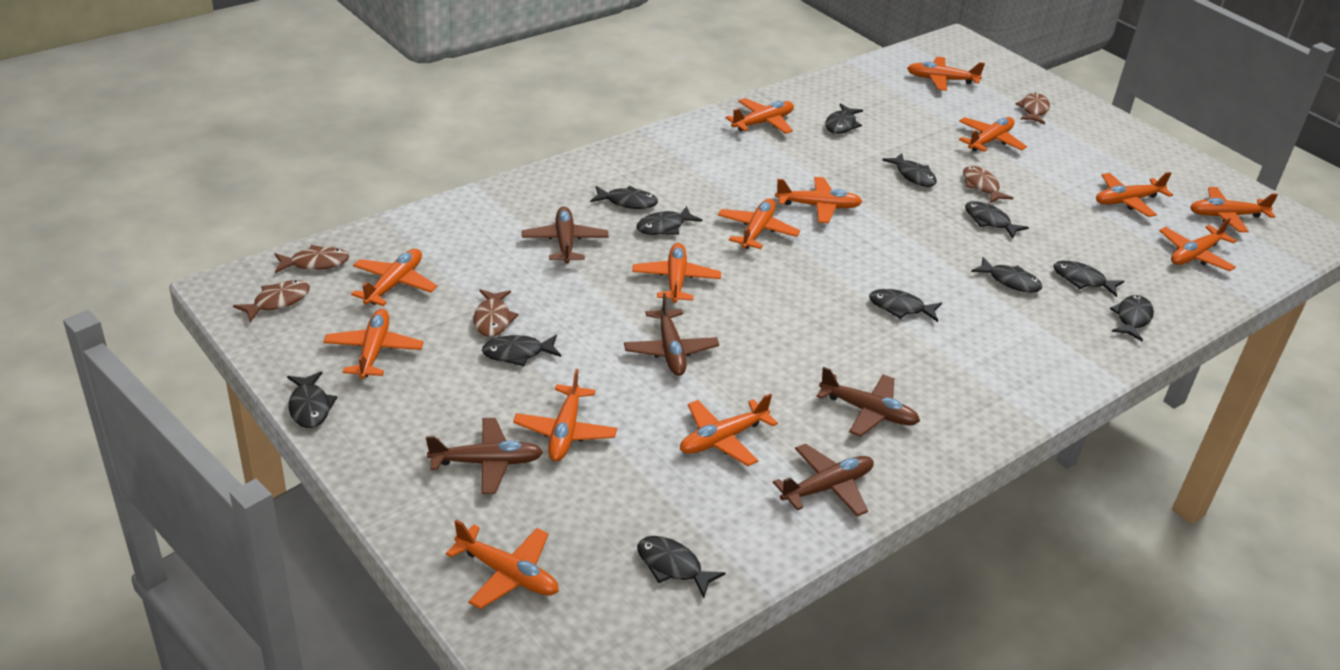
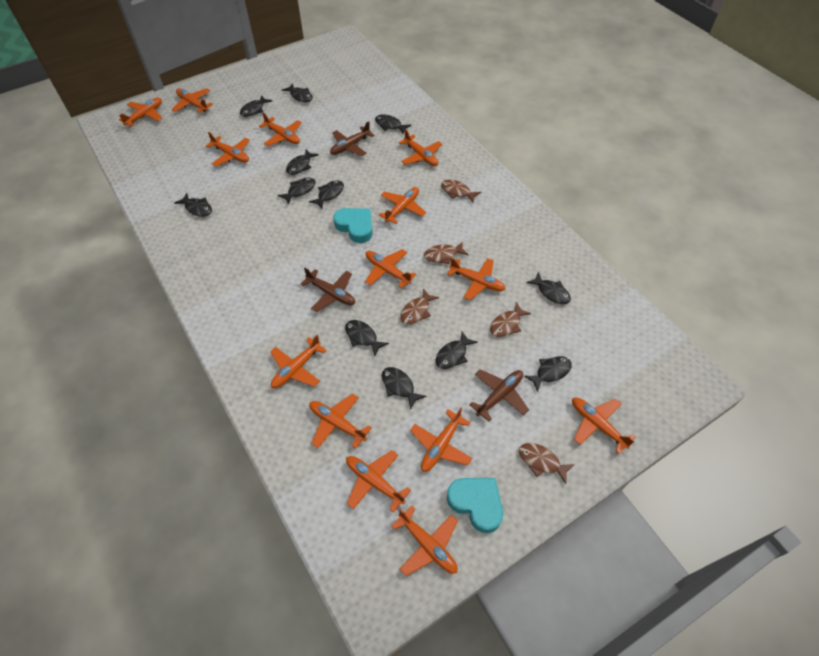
brown plane: 5 -> 3
turquoise heart: 0 -> 2

